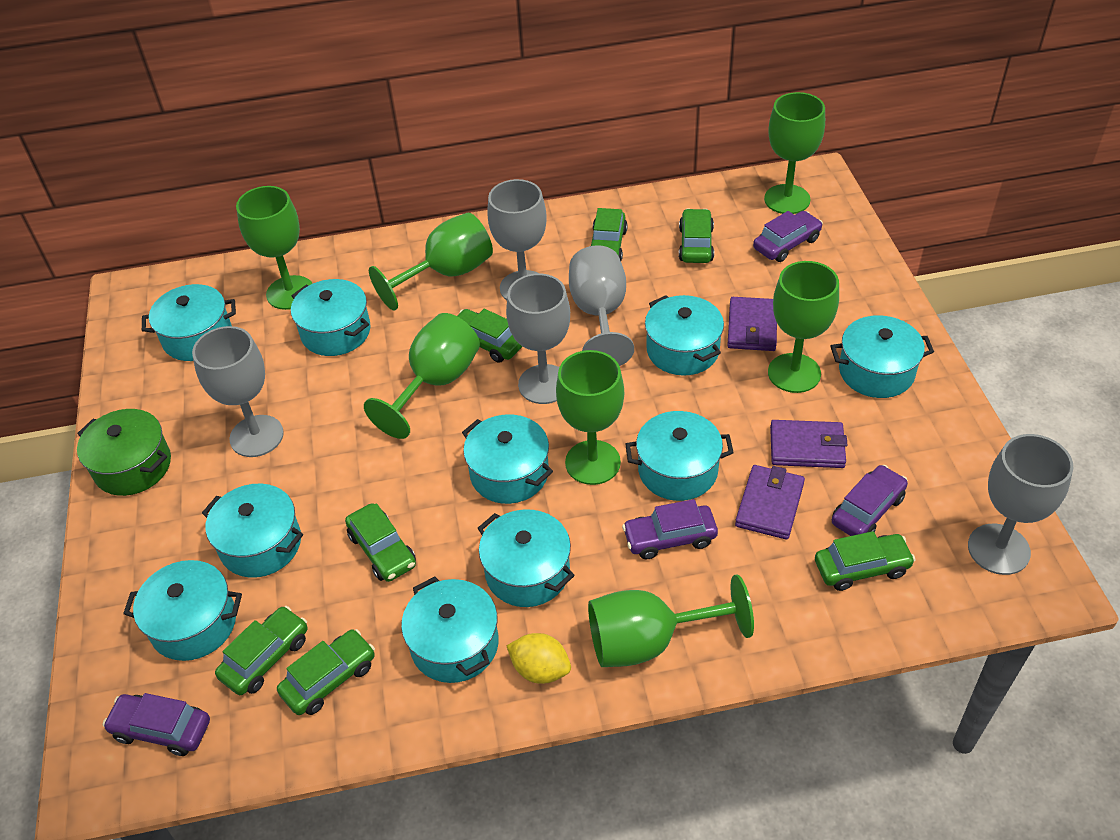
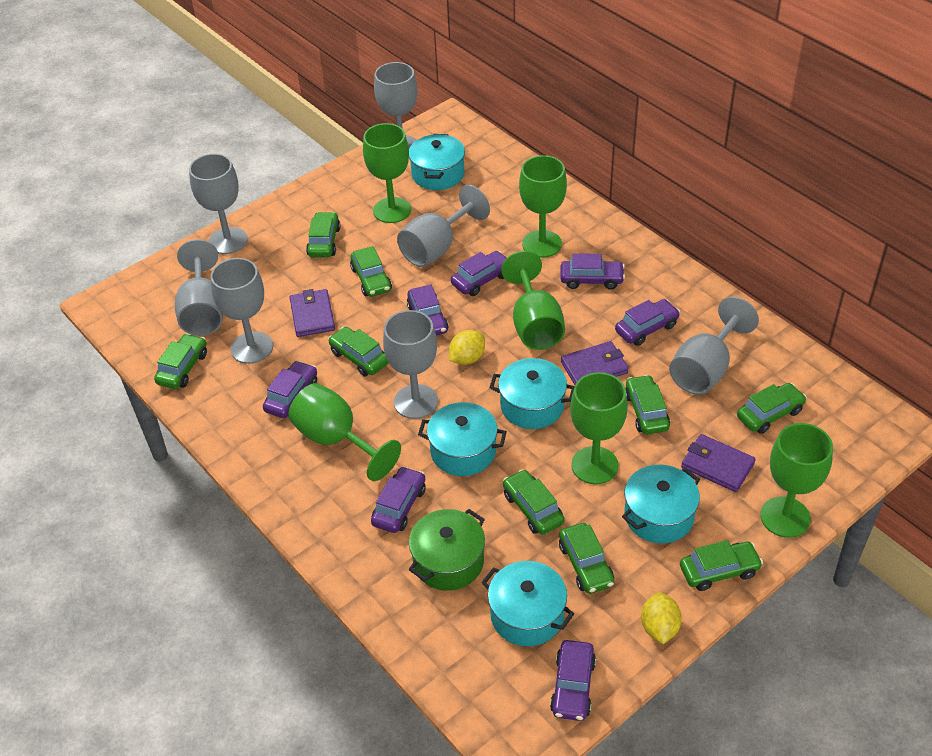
green car: 7 -> 9
green goblet: 7 -> 6
grey goblet: 5 -> 7
purple car: 4 -> 7
turquoise pot: 10 -> 5
yellow lemon: 1 -> 2

